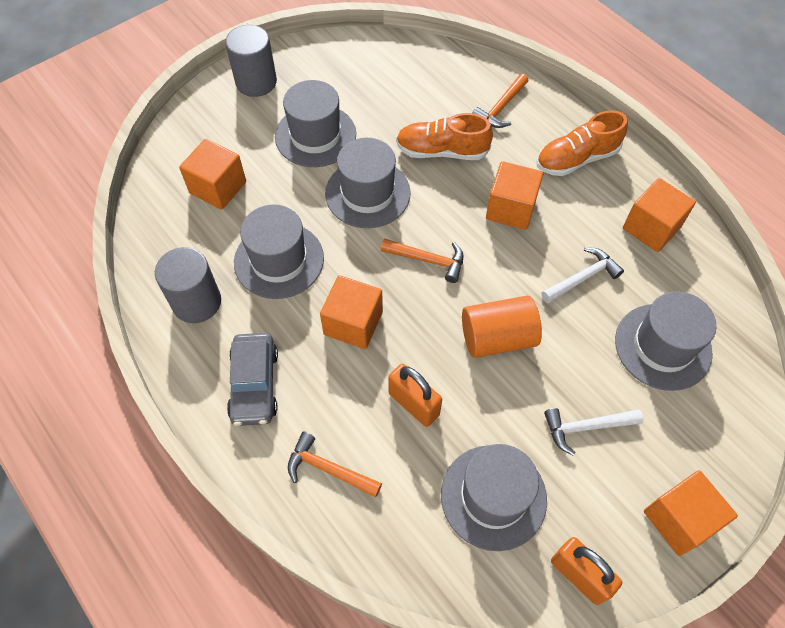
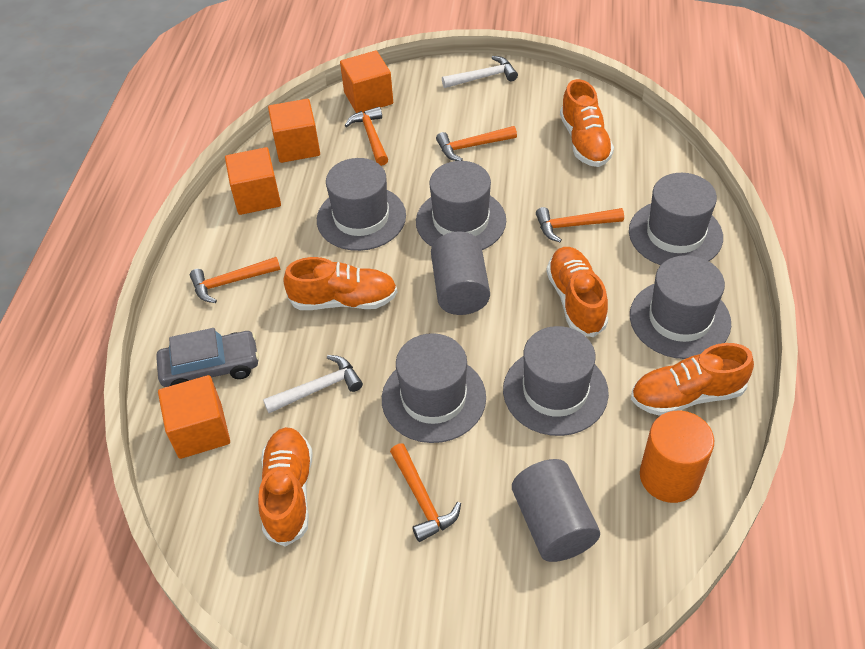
grey hat: 5 -> 6
orange cube: 5 -> 4
orange hammer: 3 -> 5
orange padlock: 2 -> 0
orange shoe: 2 -> 5

